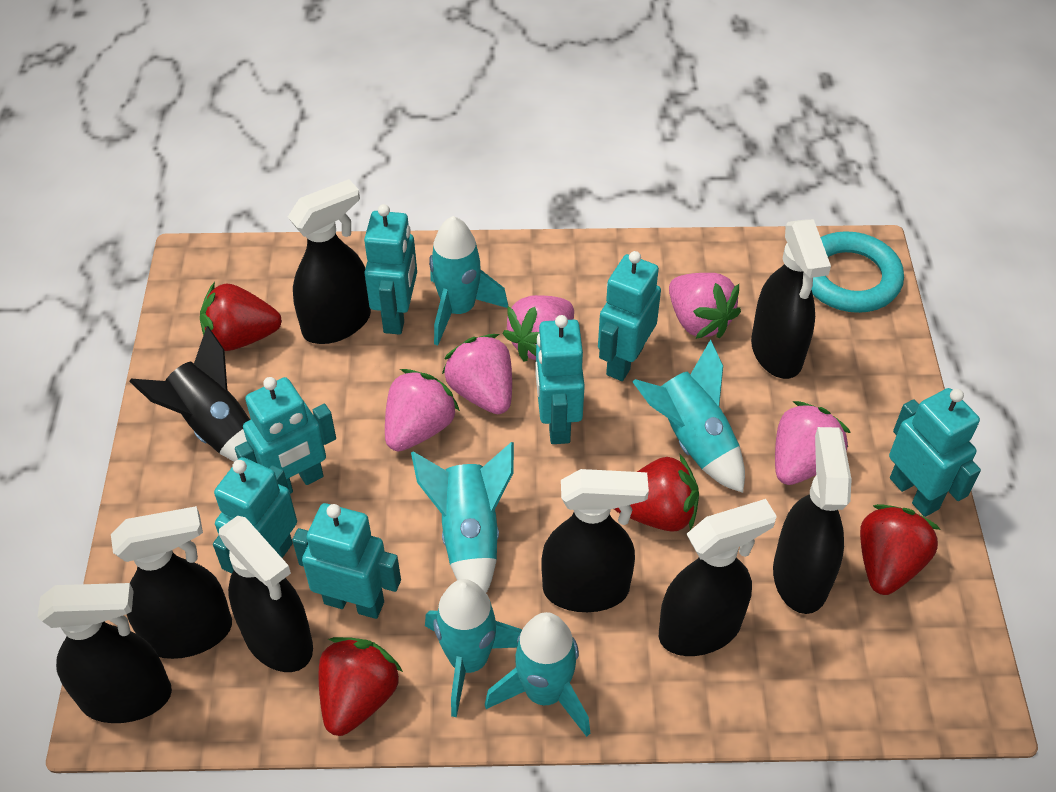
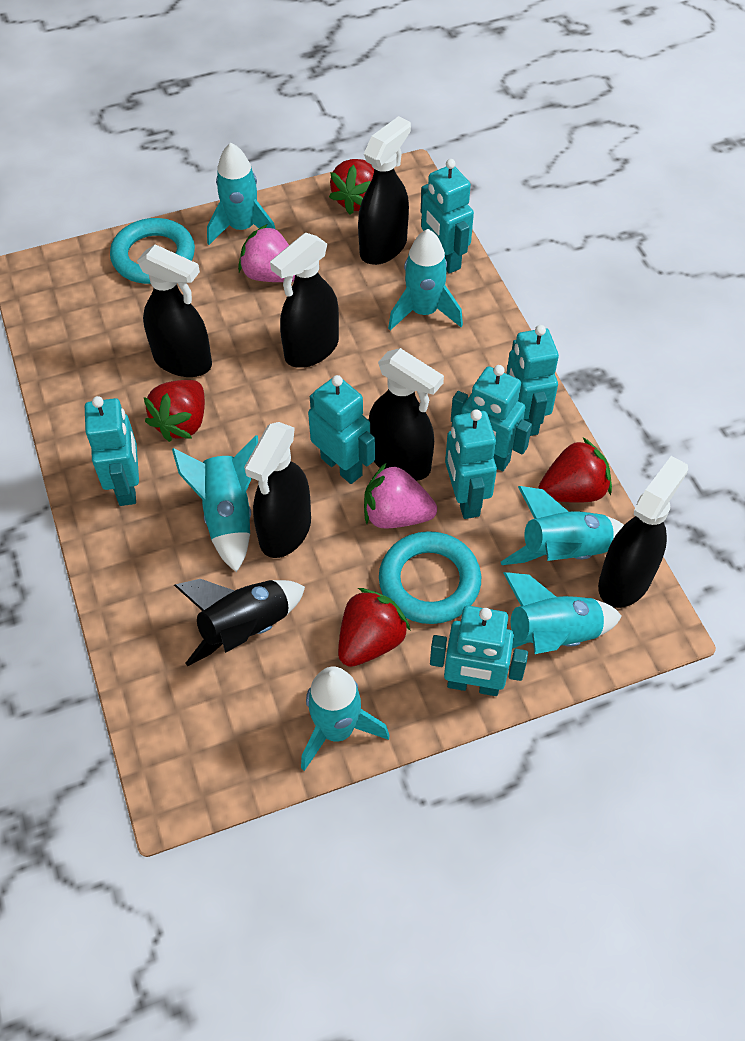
black spray bottle: 8 -> 6
pink strawberry: 5 -> 2
turquoise ring: 1 -> 2
turquoise rocket: 5 -> 6

